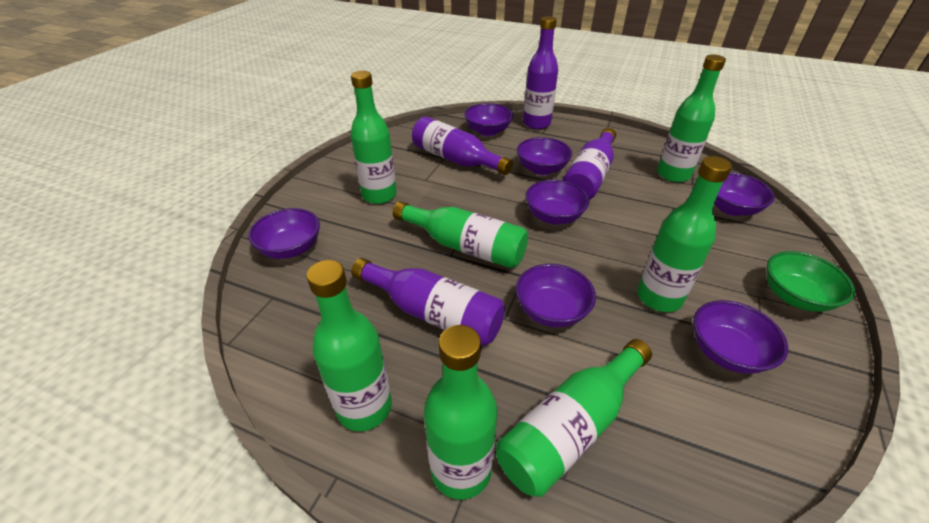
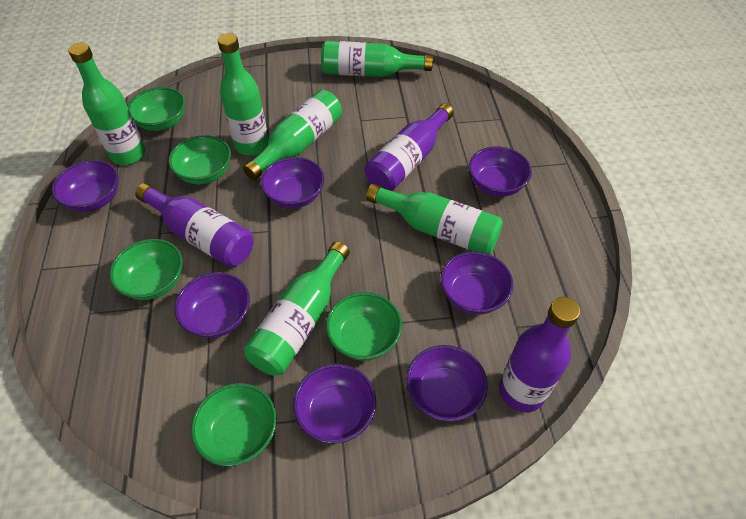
green bottle: 7 -> 6
green bowl: 1 -> 5
purple bottle: 4 -> 3

